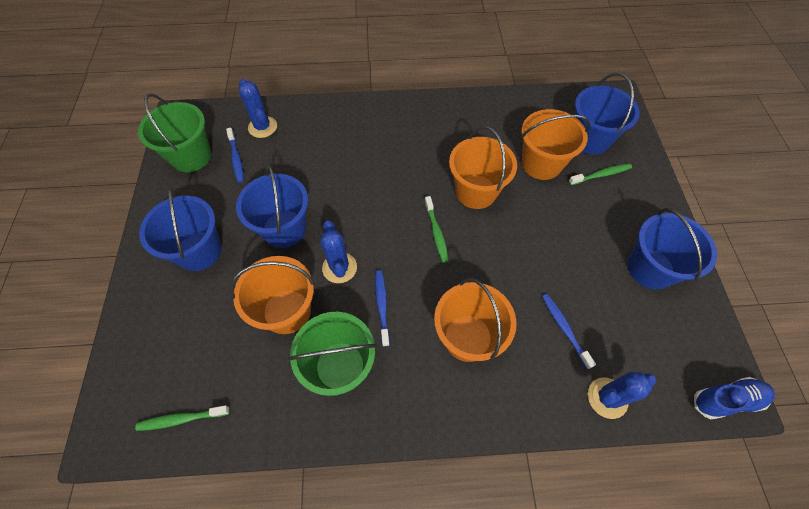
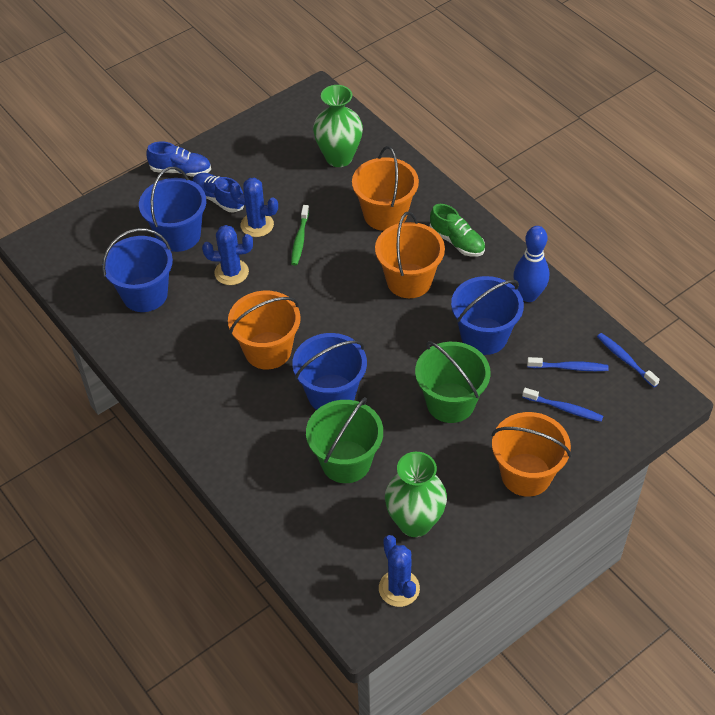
blue bowling pin: 0 -> 1
blue shoe: 1 -> 2
green shoe: 0 -> 1
green toothbrush: 3 -> 1
green vase: 0 -> 2

